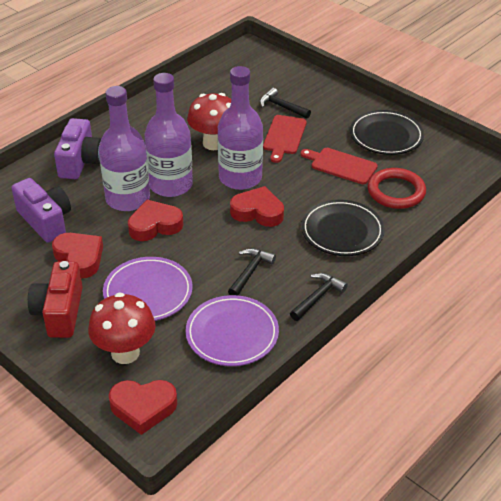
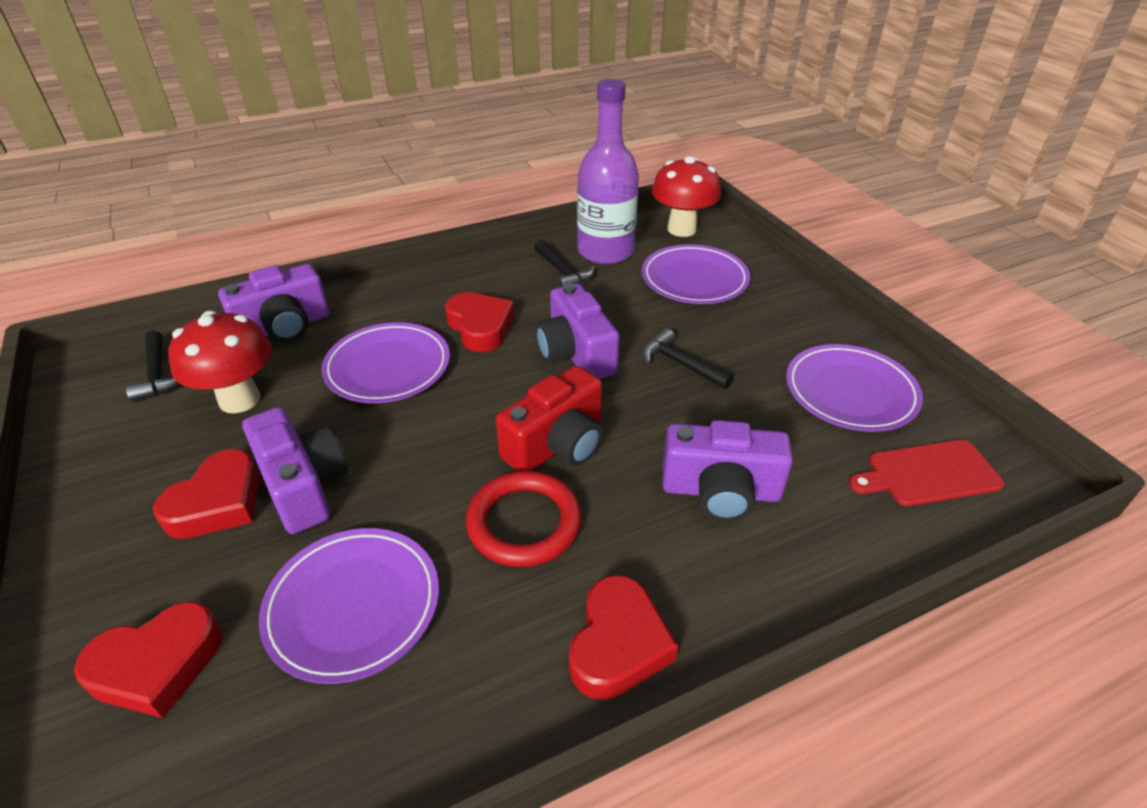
black plate: 2 -> 0
purple bottle: 3 -> 1
purple camera: 2 -> 4
purple plate: 2 -> 4
red cutting board: 2 -> 1

